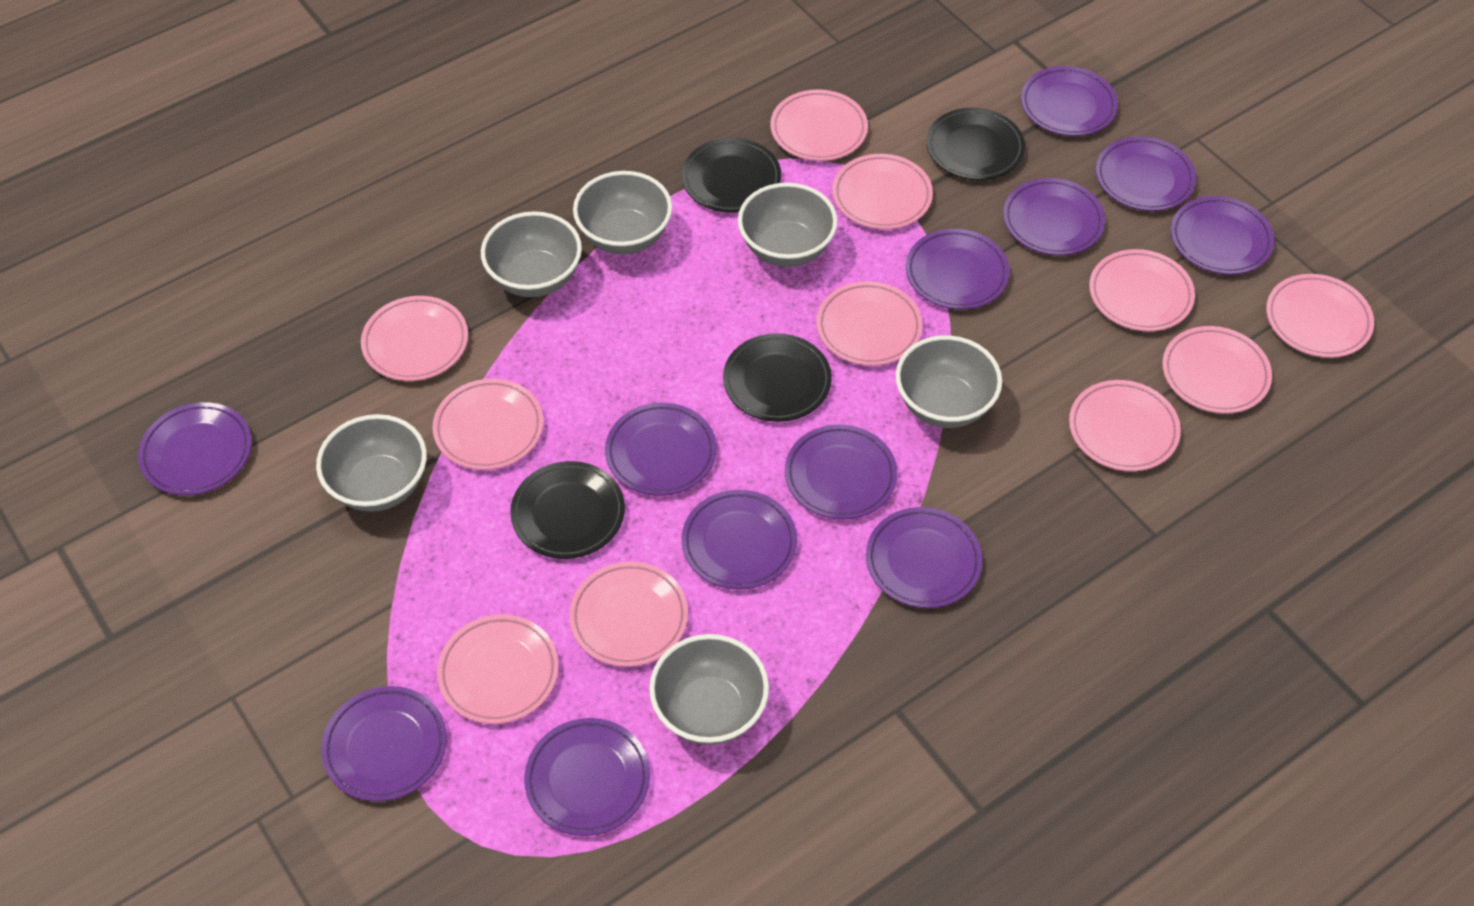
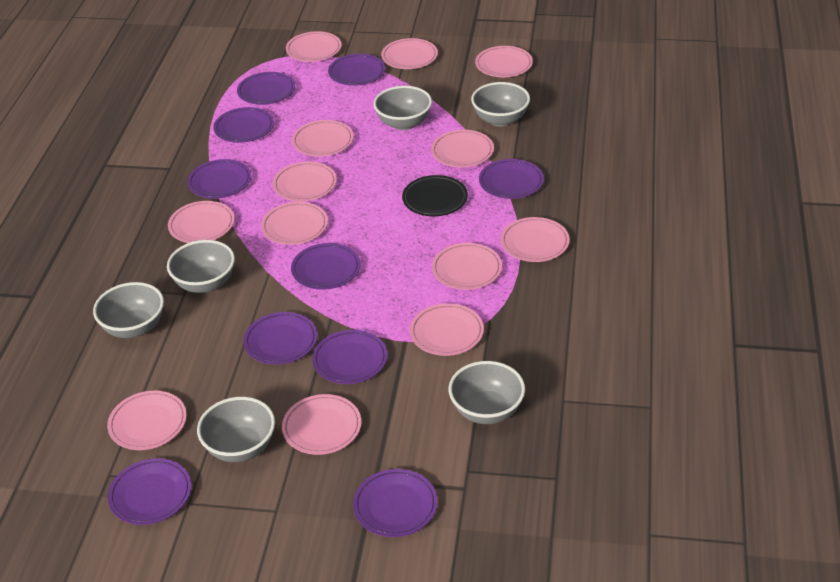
black plate: 4 -> 1
pink plate: 11 -> 13
purple plate: 12 -> 10

